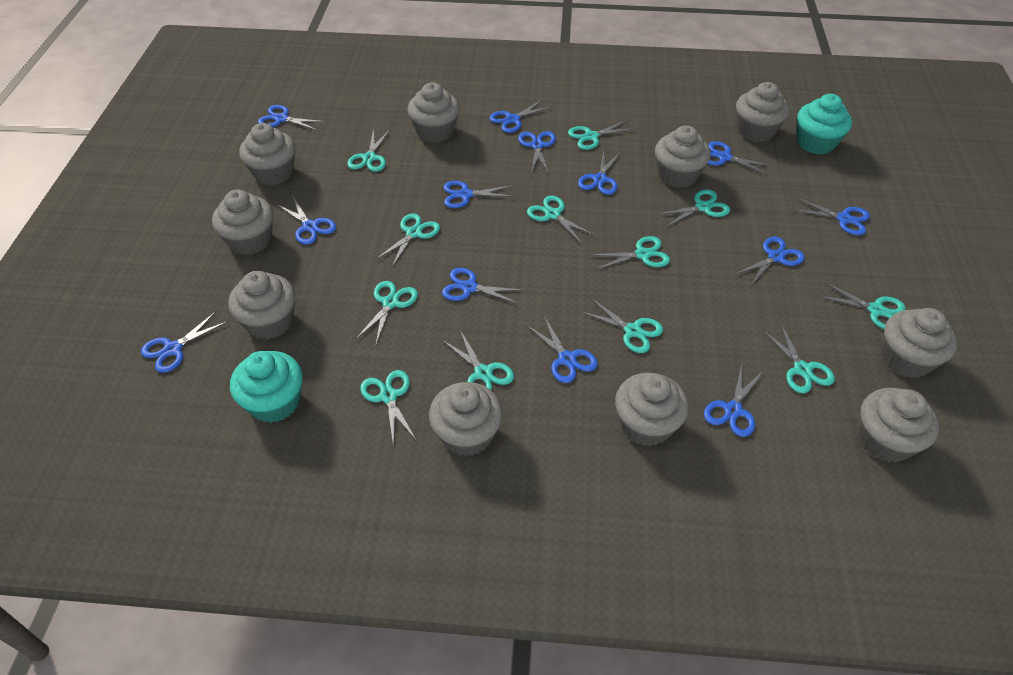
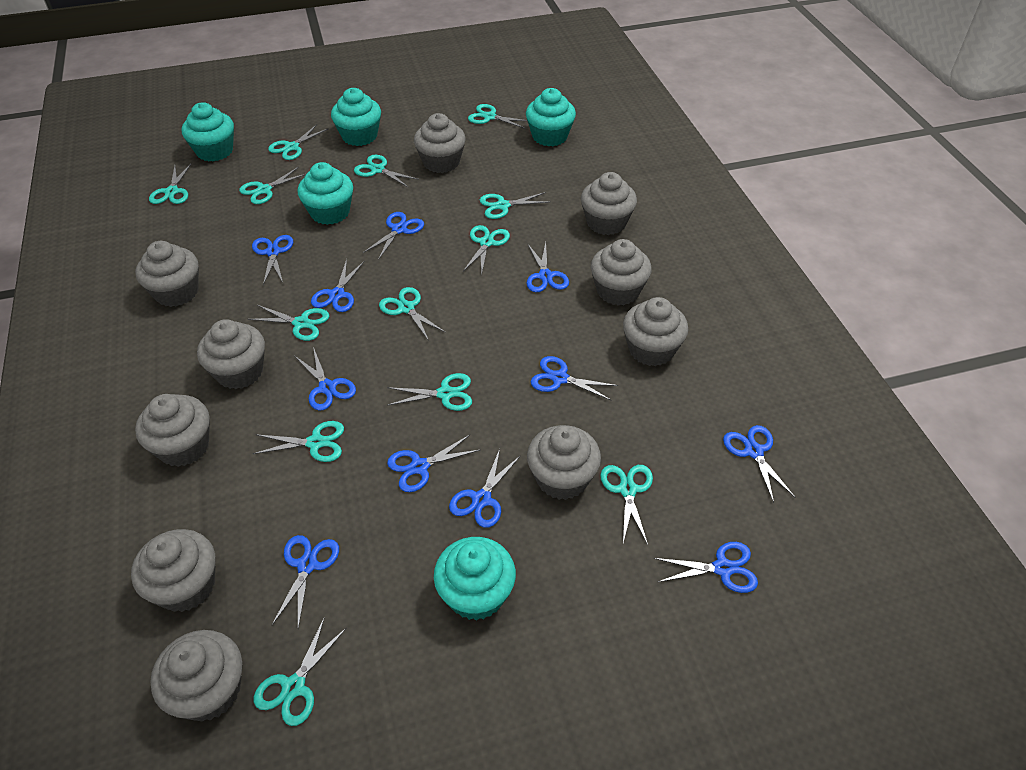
blue scissors: 13 -> 11
turquoise cupcake: 2 -> 5
turquoise scissors: 12 -> 13

